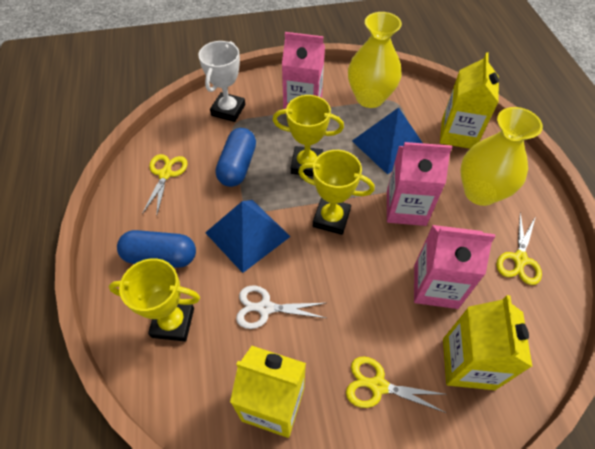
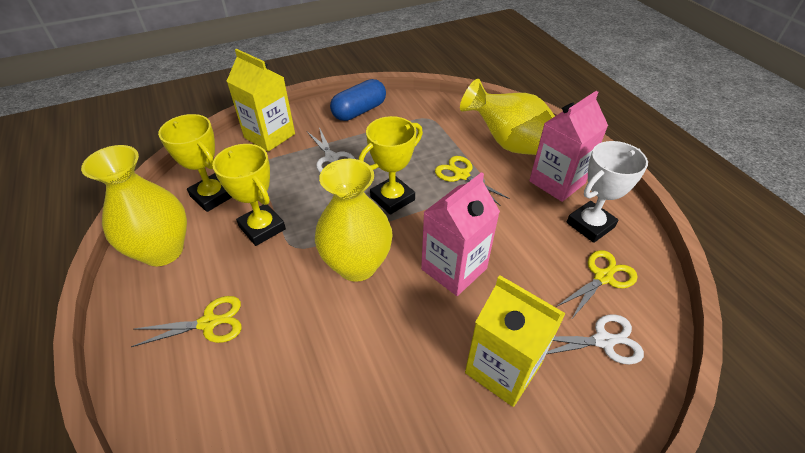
blue capsule: 2 -> 1
blue pyramid: 2 -> 0
pink carton: 3 -> 2
white scissors: 1 -> 2
yellow carton: 3 -> 2
yellow vase: 2 -> 3

